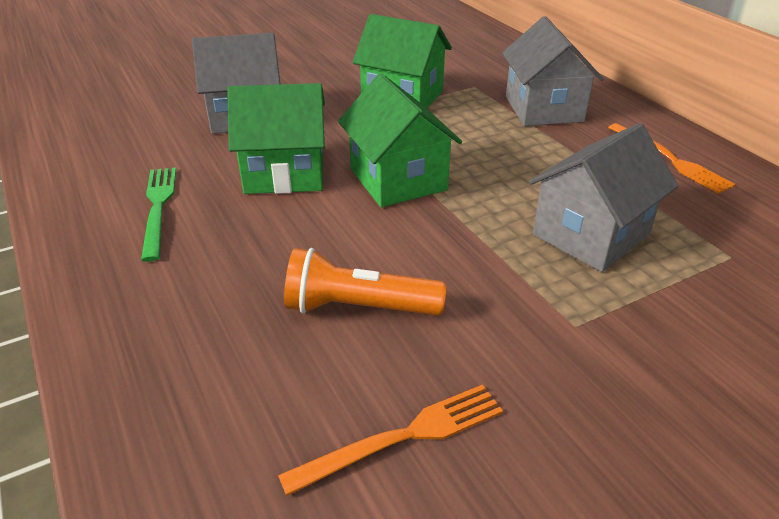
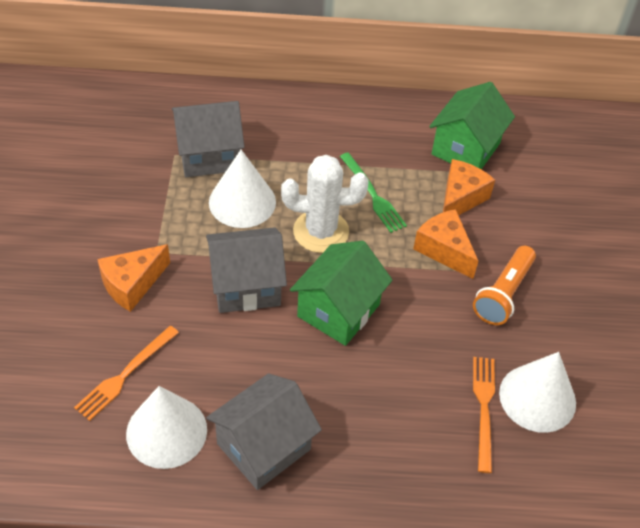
green house: 3 -> 2
orange cheese: 0 -> 3
white cactus: 0 -> 1
white cone: 0 -> 3

